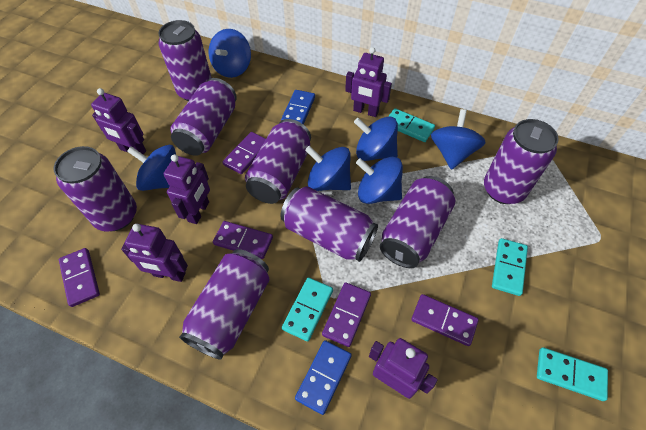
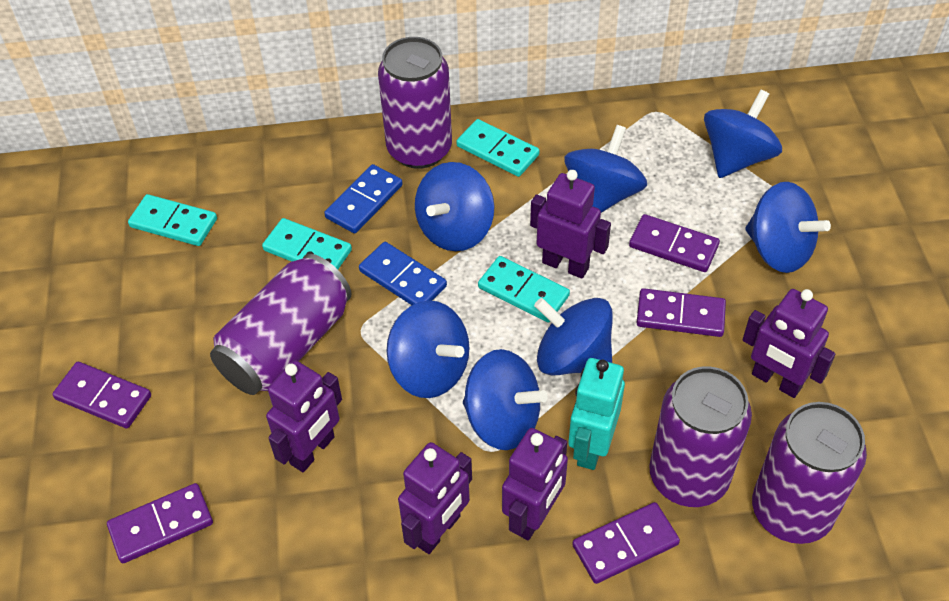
blue spinning top: 6 -> 7
purple can: 8 -> 4
turquoise robot: 0 -> 1

